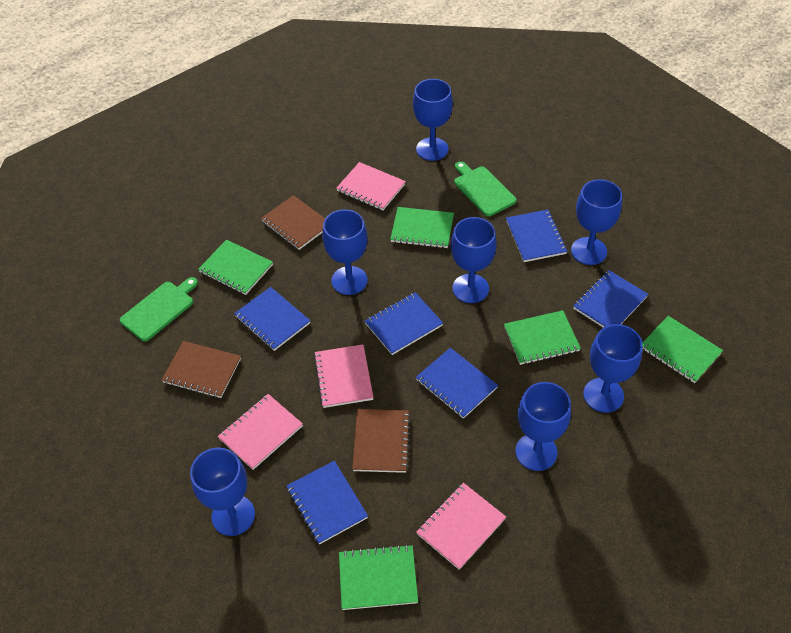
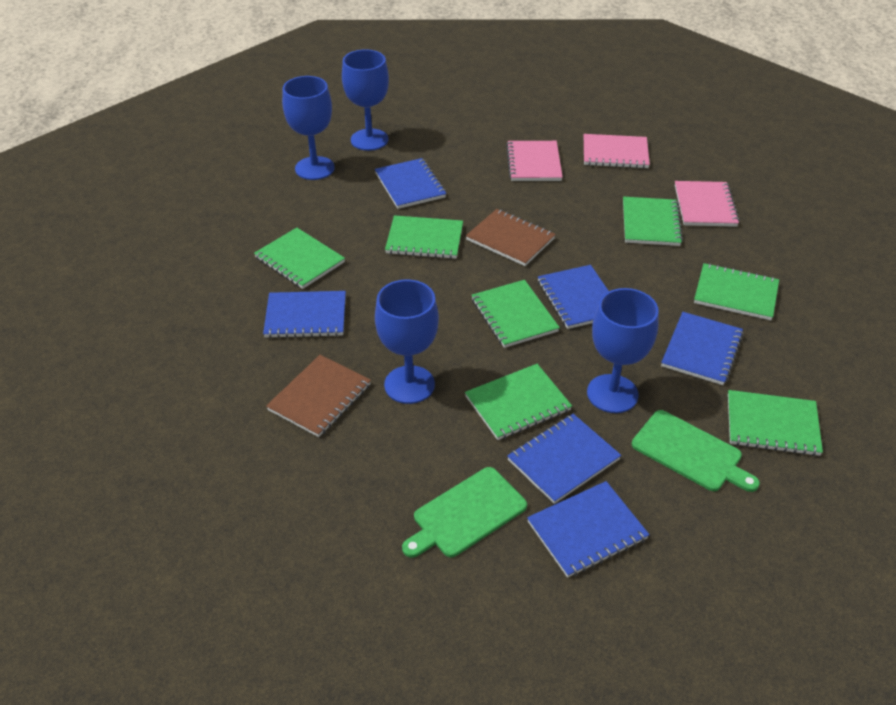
blue goblet: 7 -> 4
brown notebook: 3 -> 2
green notebook: 5 -> 7
pink notebook: 4 -> 3

